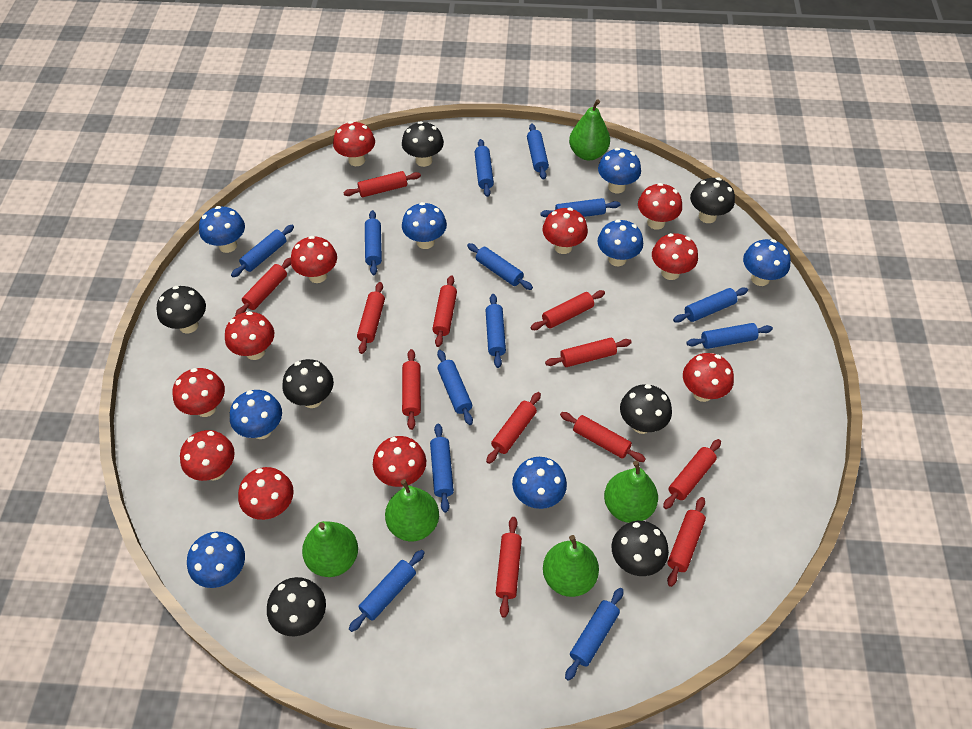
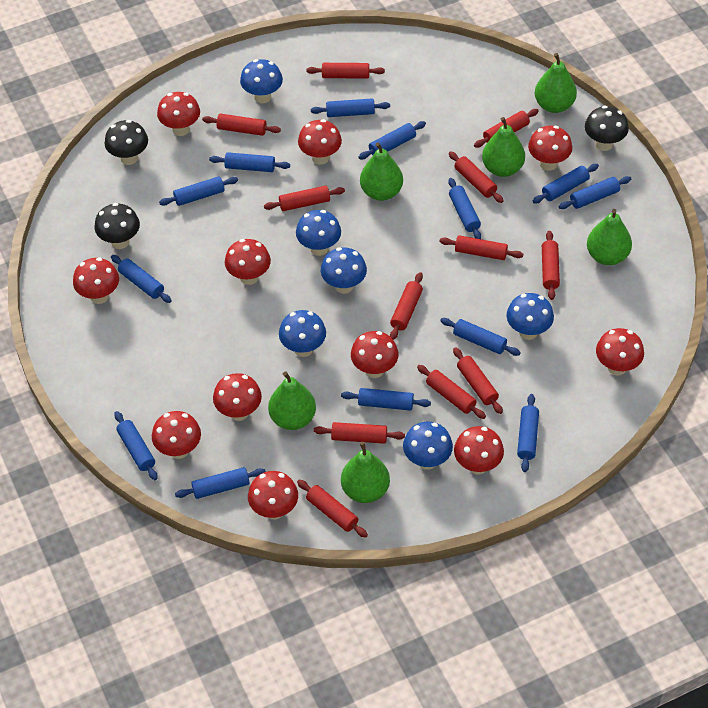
black mushroom: 7 -> 3
blue mushroom: 8 -> 6
green pear: 5 -> 6

